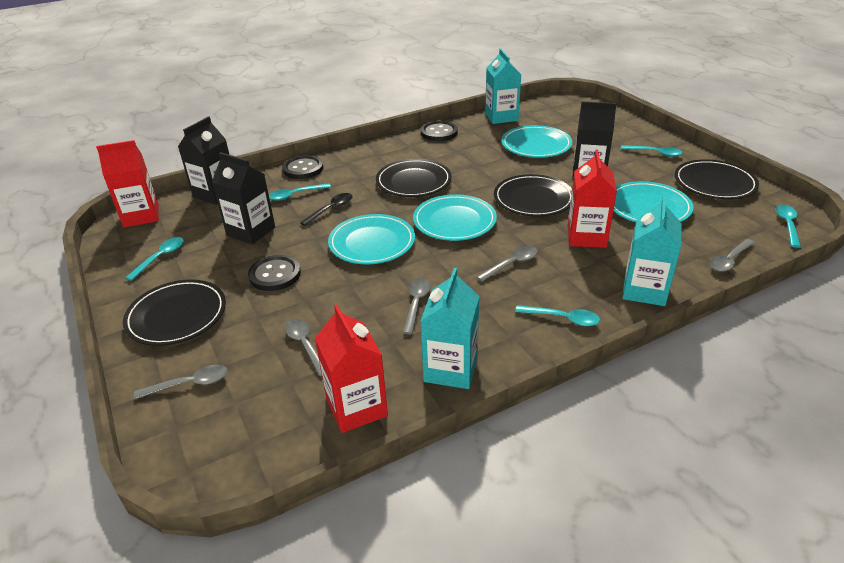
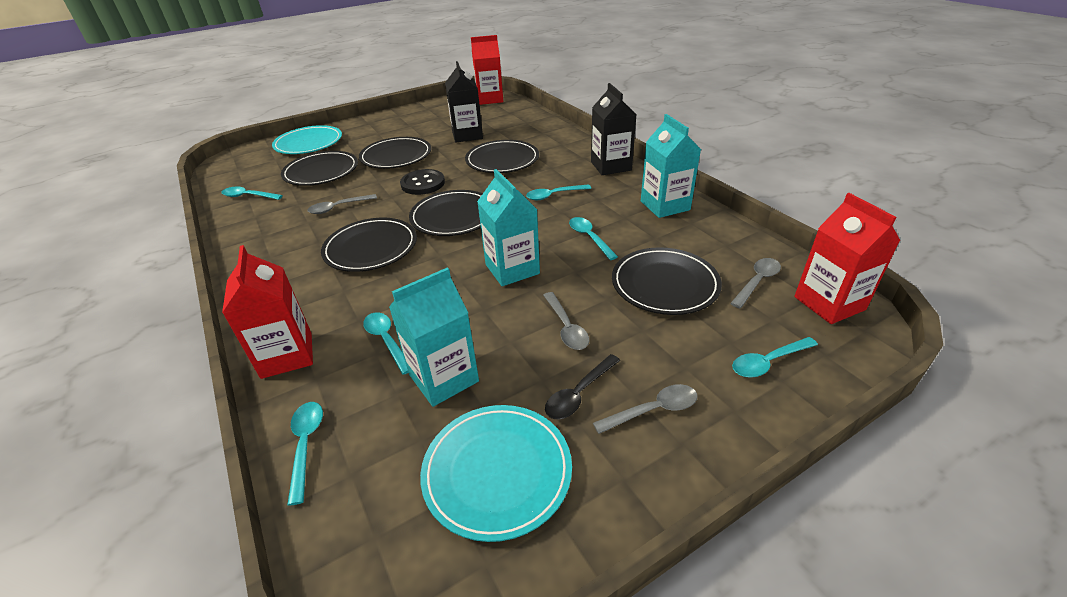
black button: 3 -> 1
black carton: 3 -> 2
black plate: 4 -> 6
grey spoon: 5 -> 4
turquoise plate: 4 -> 2
turquoise spoon: 5 -> 6

